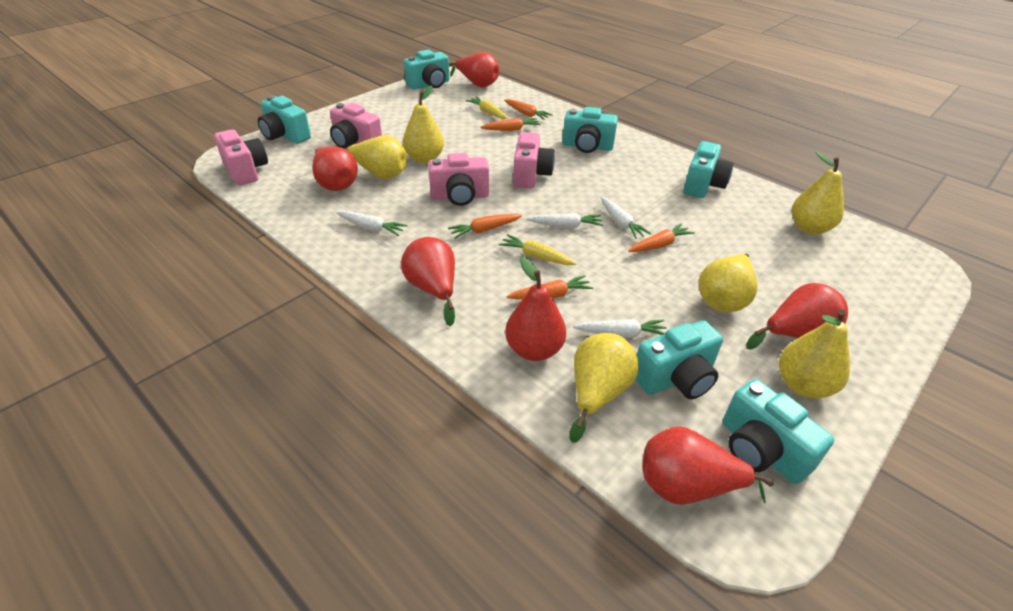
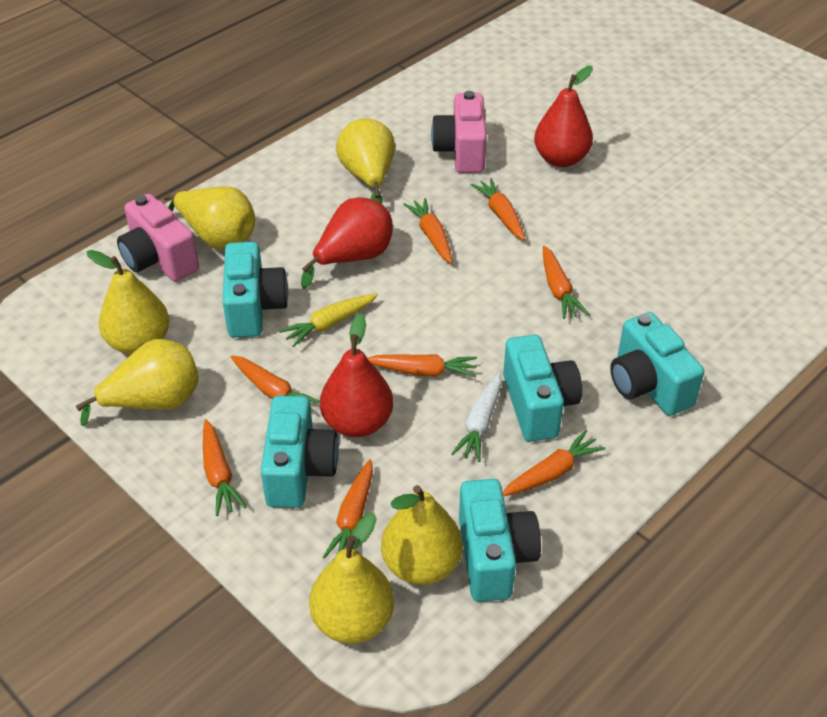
orange carrot: 5 -> 8
pink camera: 4 -> 2
red pear: 6 -> 3
turquoise camera: 6 -> 5
white carrot: 4 -> 1
yellow carrot: 2 -> 1

